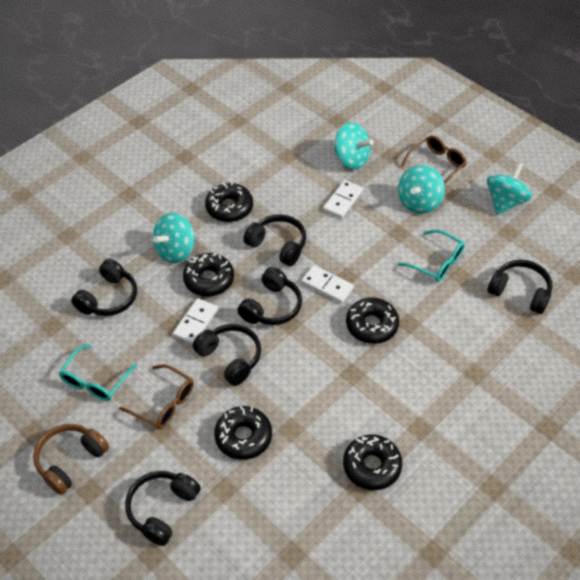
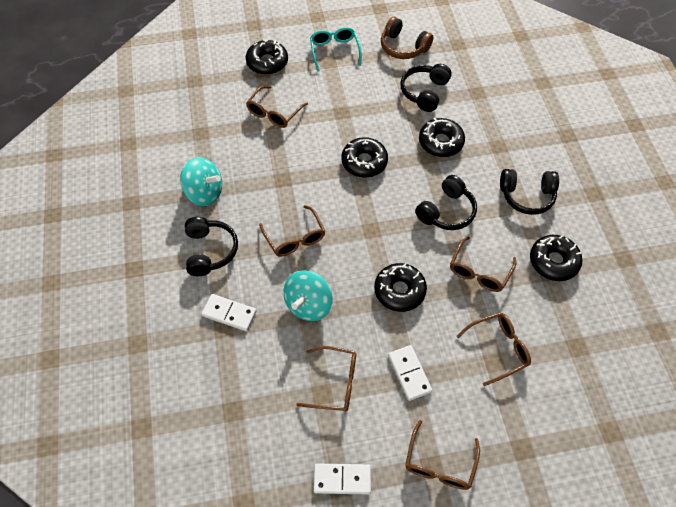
black headphones: 6 -> 4
brown glasses: 2 -> 6
turquoise glasses: 2 -> 1
turquoise spinning top: 4 -> 2

